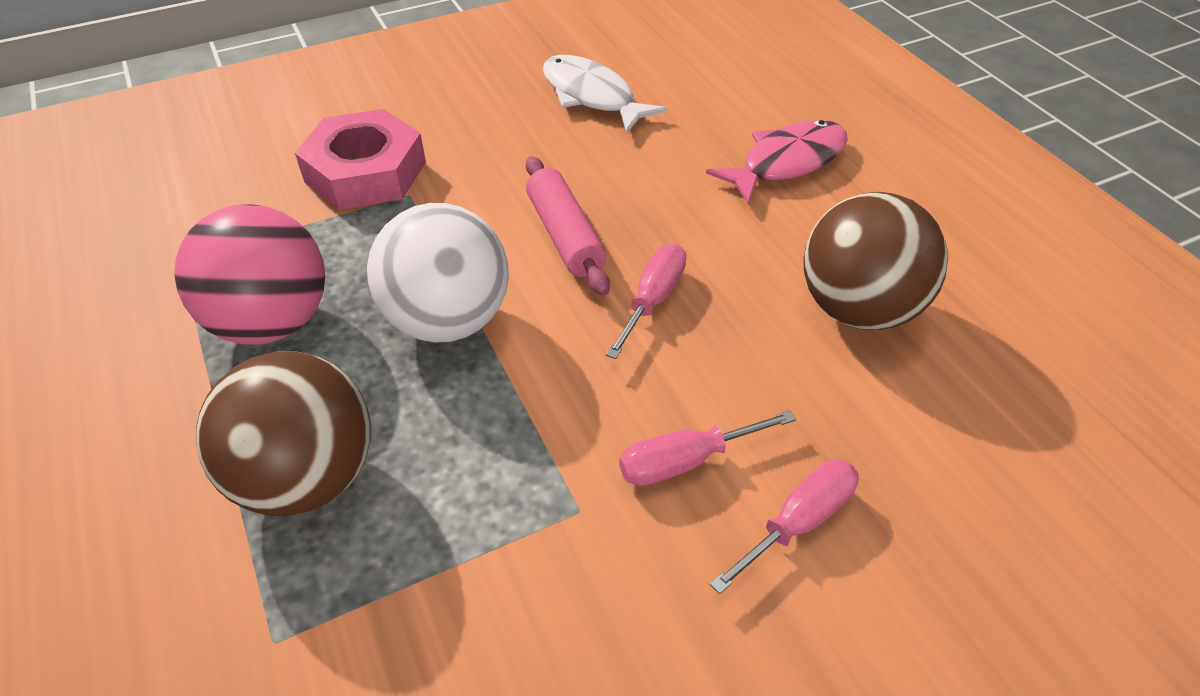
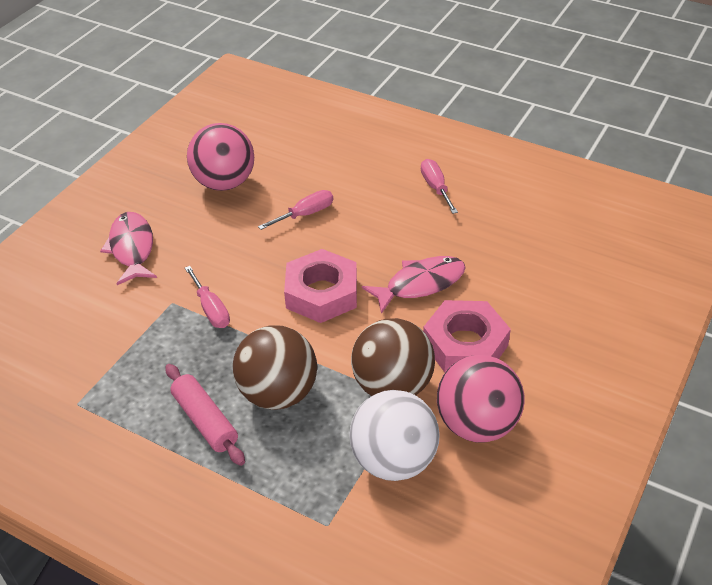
pink ball: 1 -> 2
pink fish: 1 -> 2
pink nut: 1 -> 2
white fish: 1 -> 0

